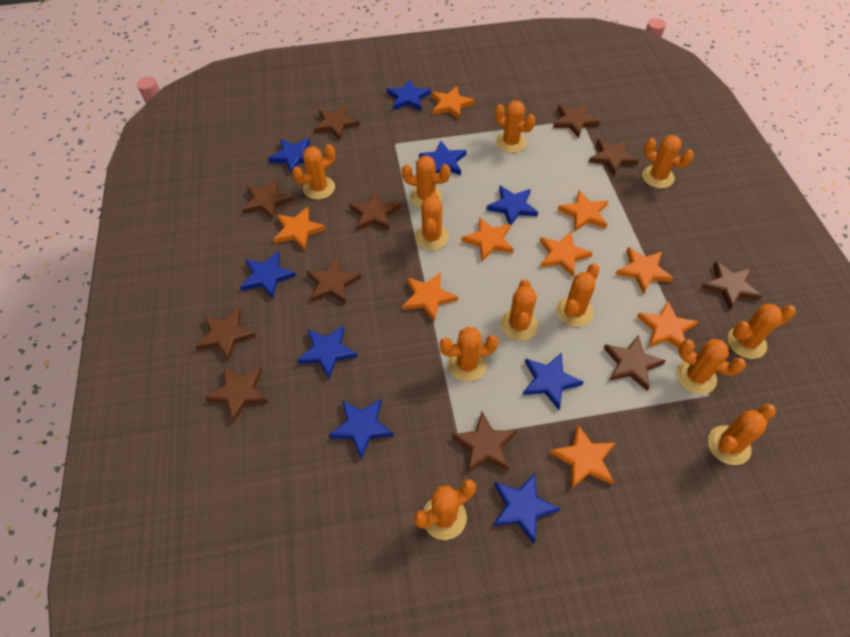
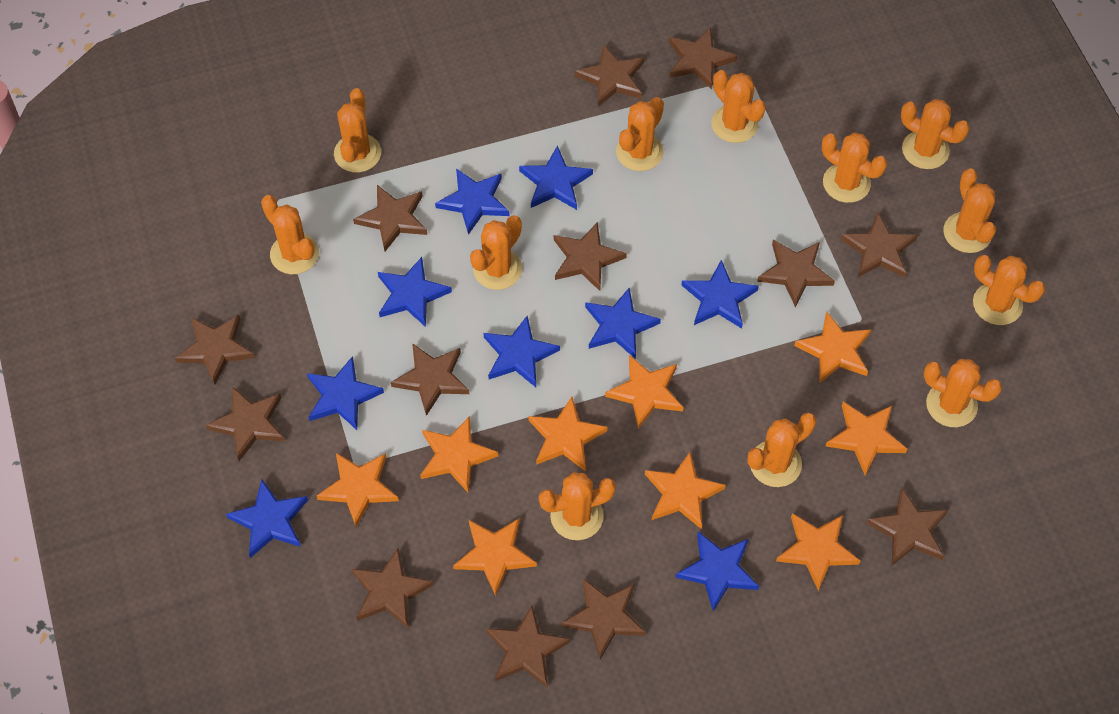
brown star: 11 -> 13

